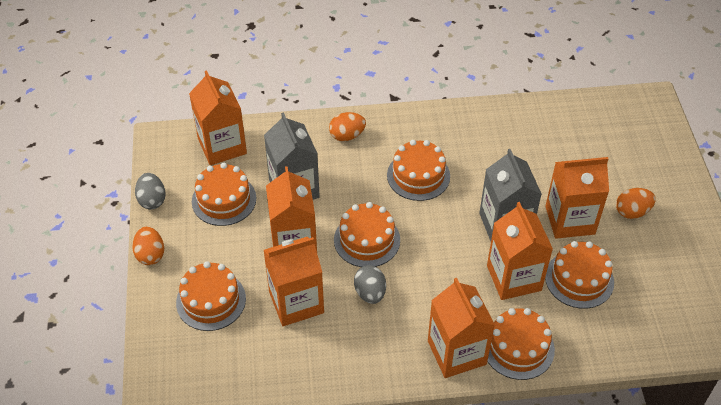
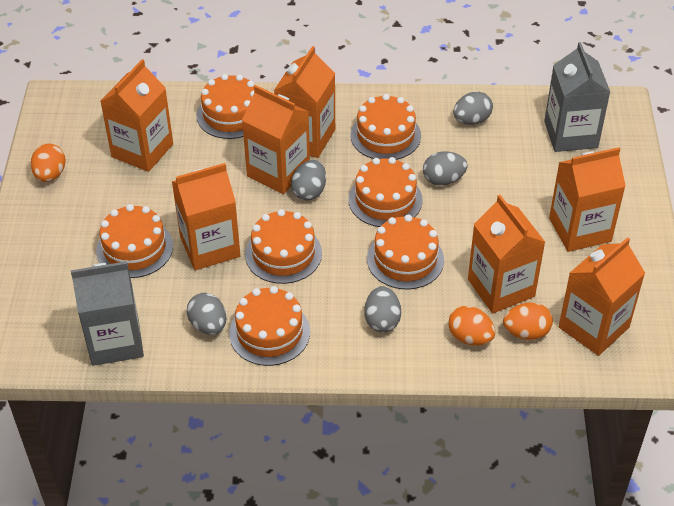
grey egg: 2 -> 5
orange cake: 6 -> 7
orange carton: 6 -> 7

